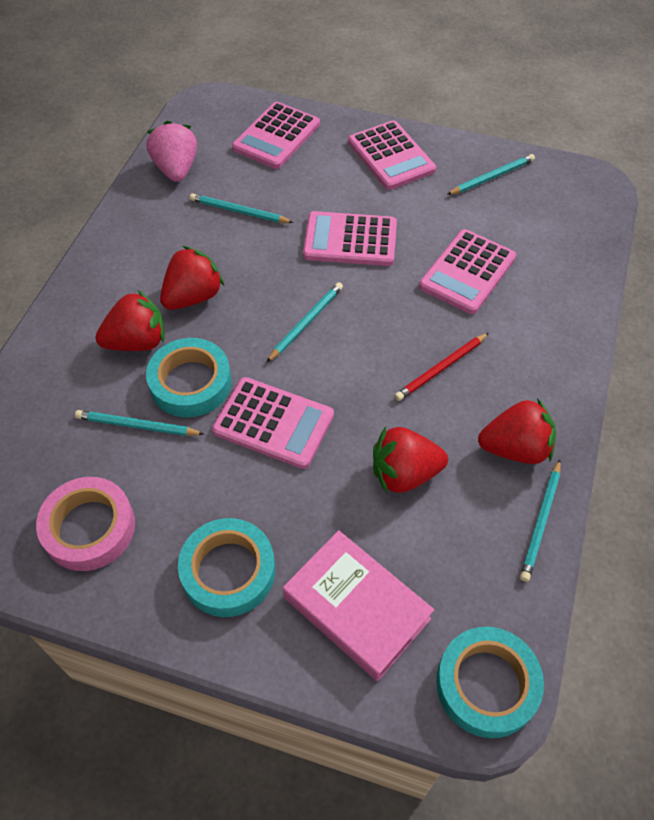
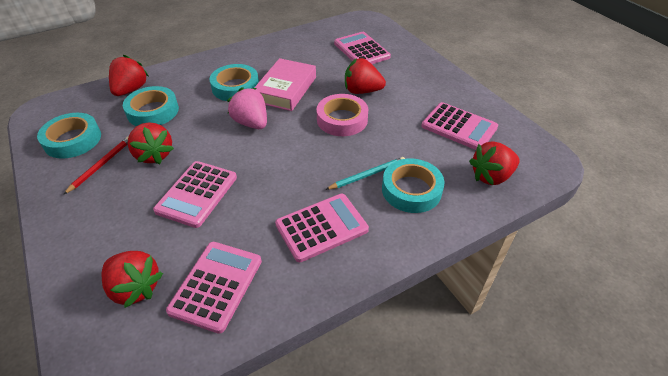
red strawberry: 4 -> 5
turquoise pencil: 5 -> 1
turquoise tape: 3 -> 4

